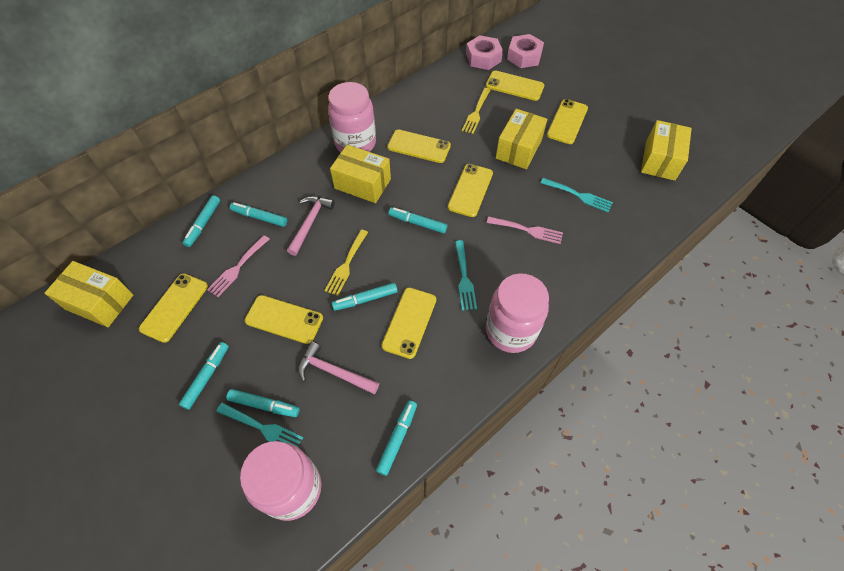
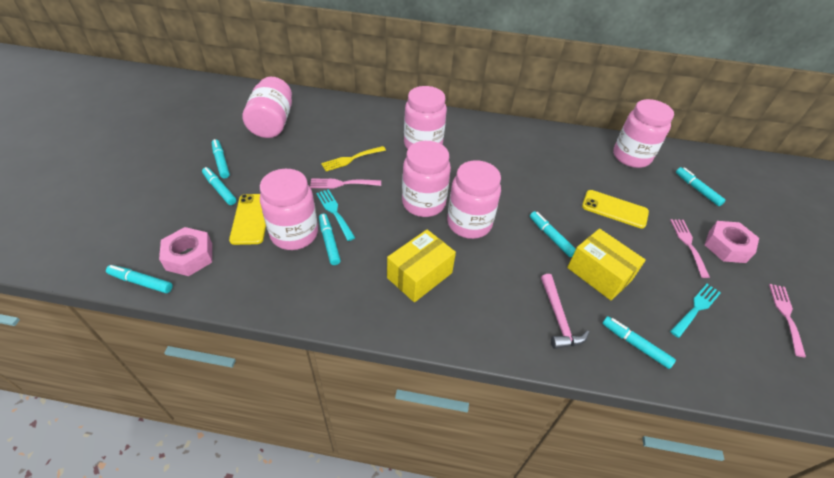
pink fork: 2 -> 3
pink hammer: 2 -> 1
pink jar: 3 -> 6
turquoise fork: 3 -> 2
yellow box: 4 -> 2
yellow fork: 2 -> 1
yellow phone: 7 -> 2

